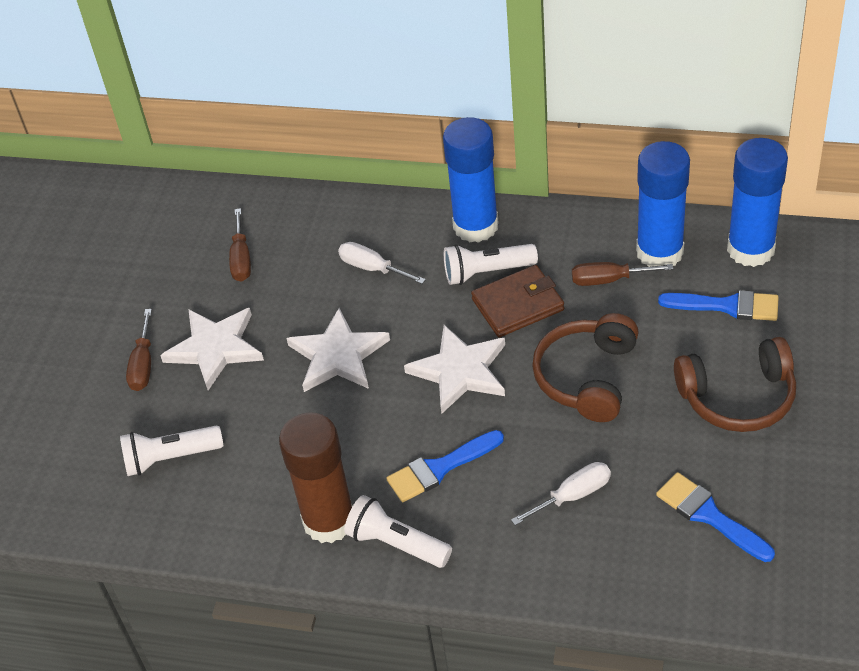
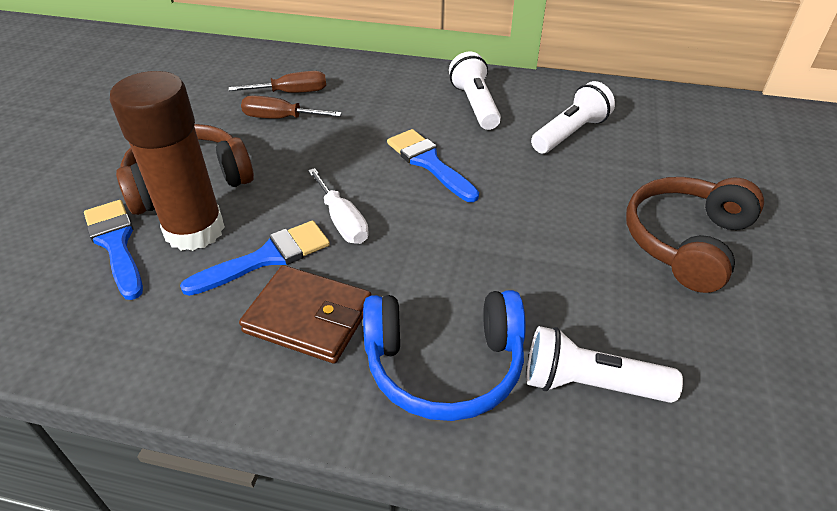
blue glue stick: 3 -> 0
blue headphones: 0 -> 1
brown screwdriver: 3 -> 2
white screwdriver: 2 -> 1
white star: 3 -> 0

